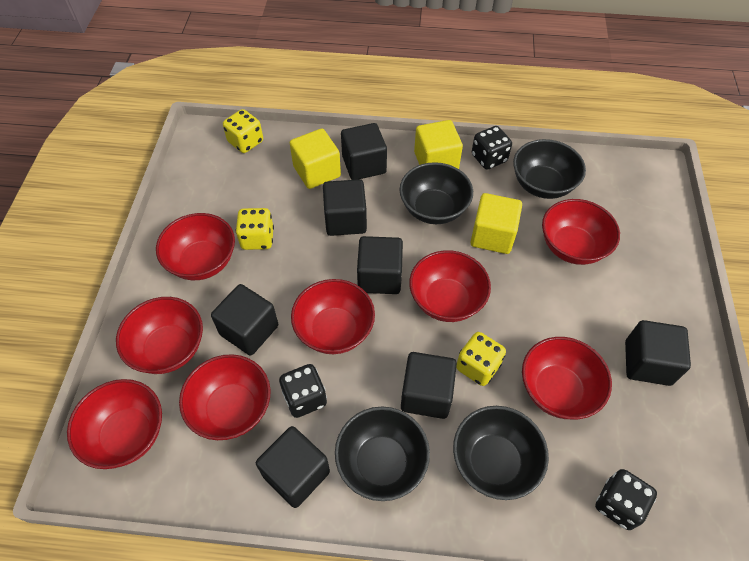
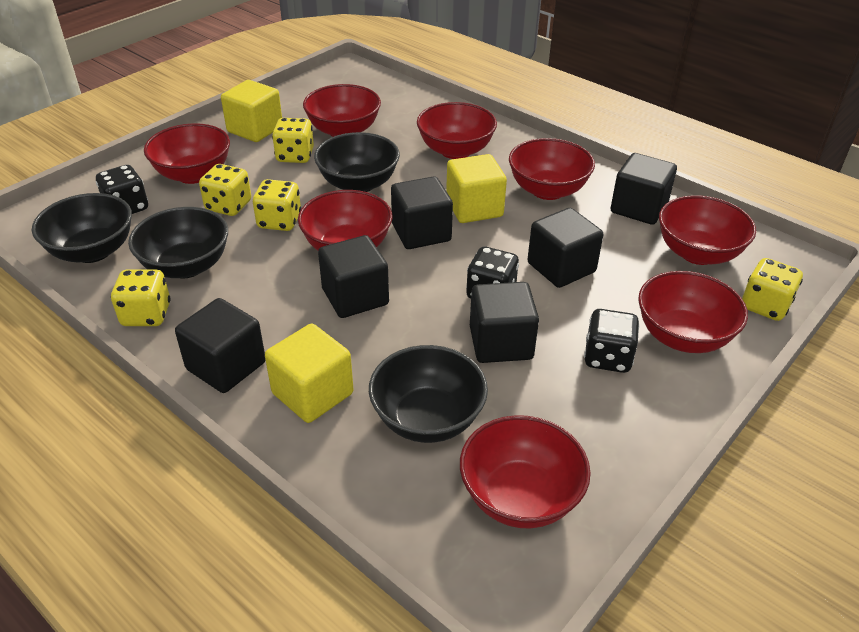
black cube: 7 -> 6
yellow dice: 3 -> 5

